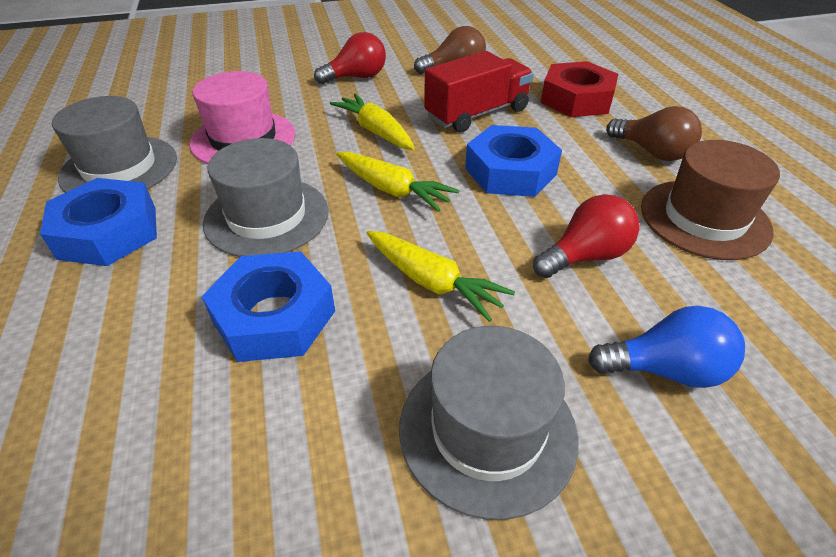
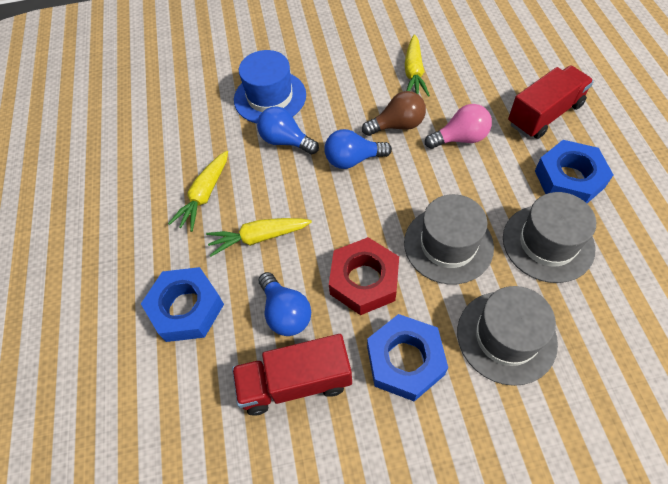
blue hat: 0 -> 1
blue light bulb: 1 -> 3
brown hat: 1 -> 0
brown light bulb: 2 -> 1
pink hat: 1 -> 0
pink light bulb: 0 -> 1
red light bulb: 2 -> 0
red truck: 1 -> 2

